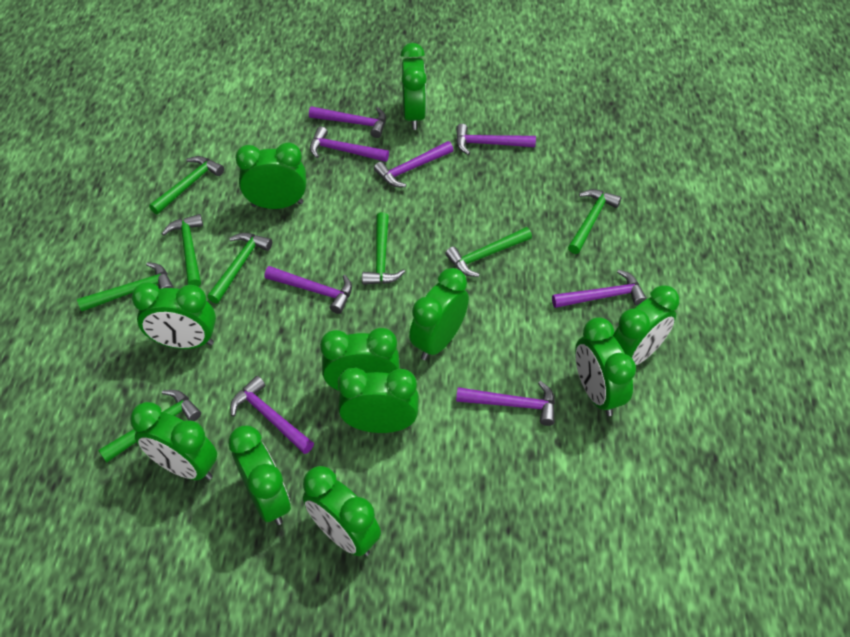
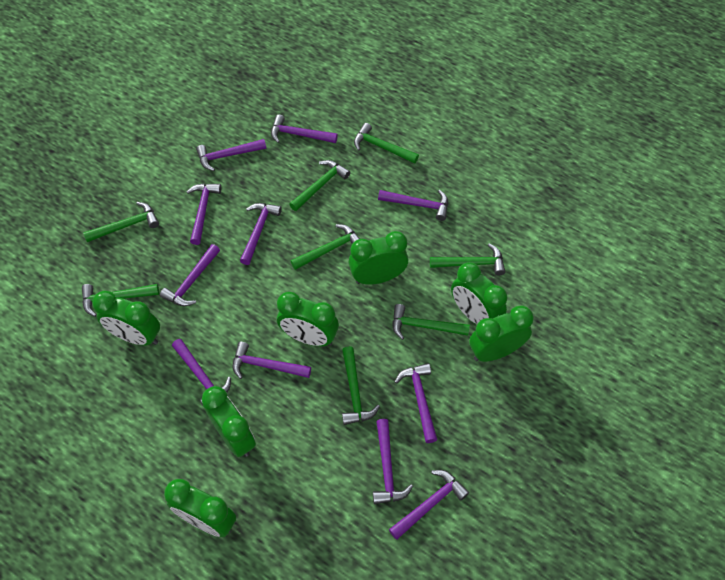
green clock: 11 -> 7
purple hammer: 8 -> 11

